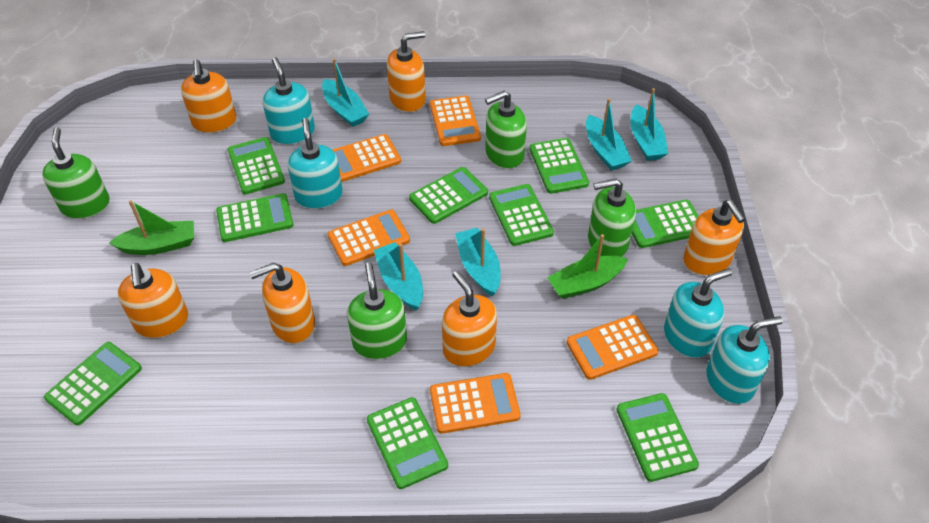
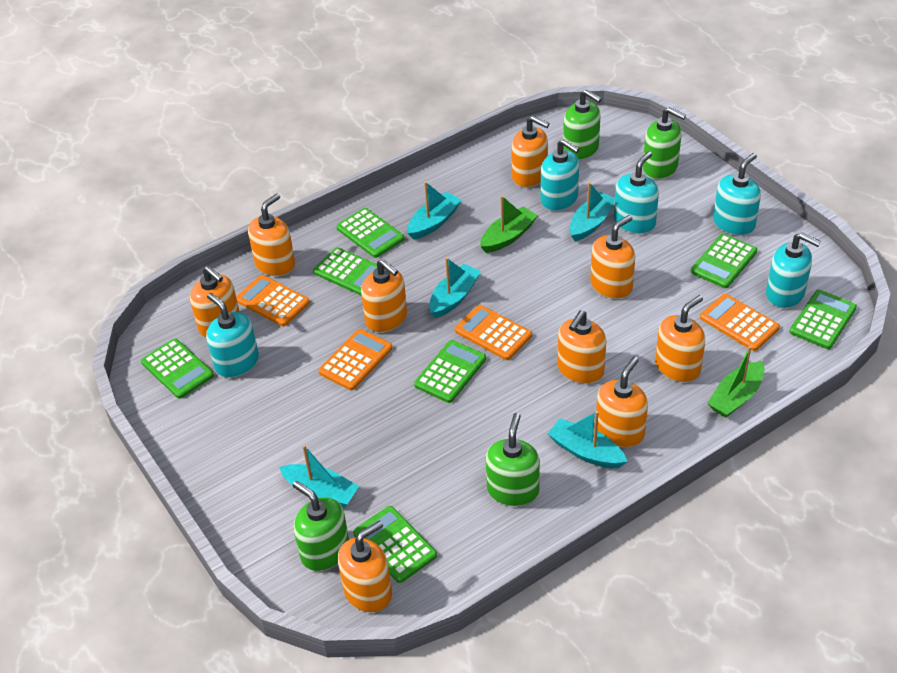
green calculator: 9 -> 7
orange calculator: 5 -> 4
orange soap dispenser: 6 -> 9
turquoise soap dispenser: 4 -> 5

